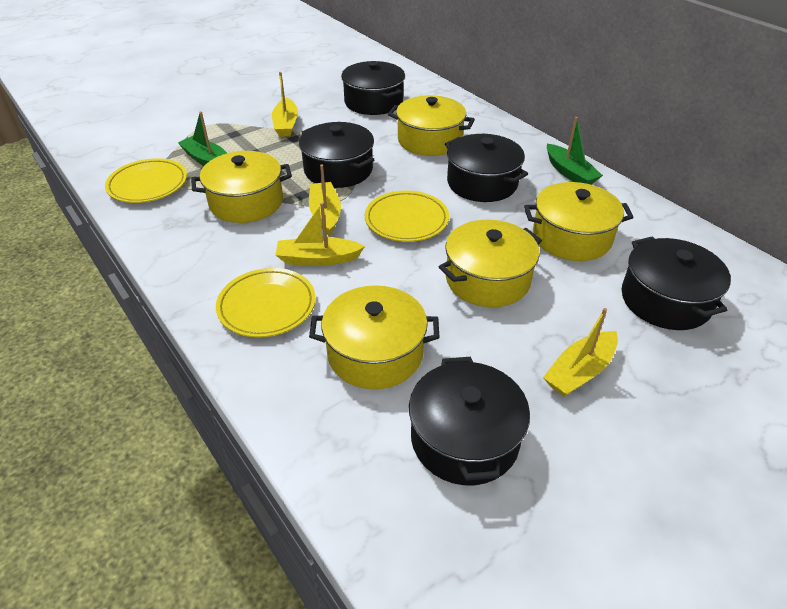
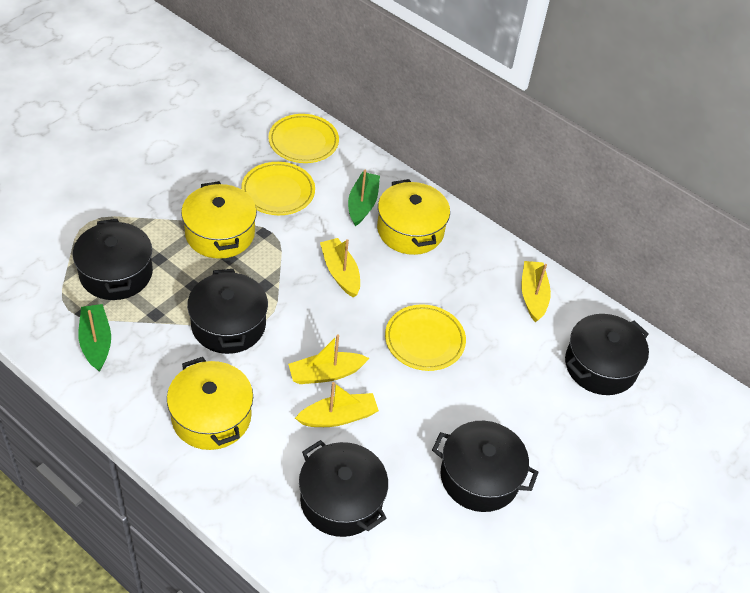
yellow pot: 5 -> 3

